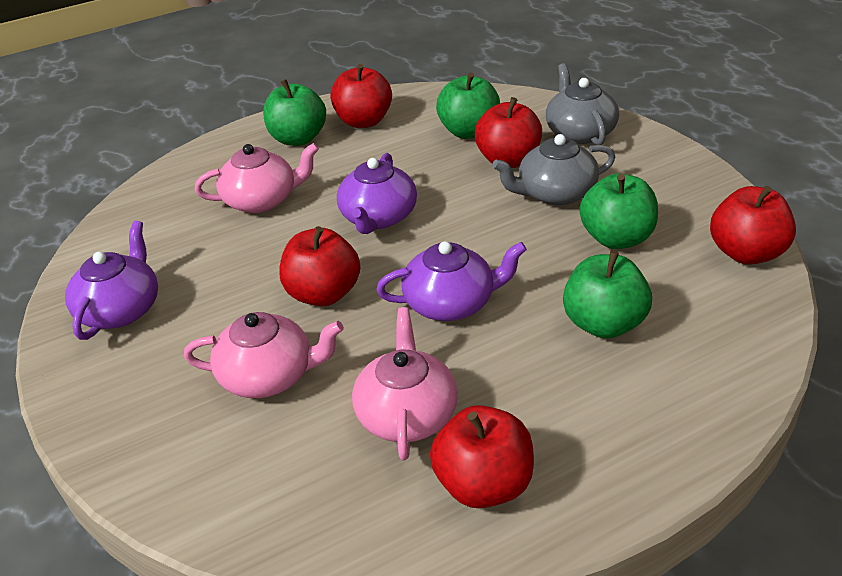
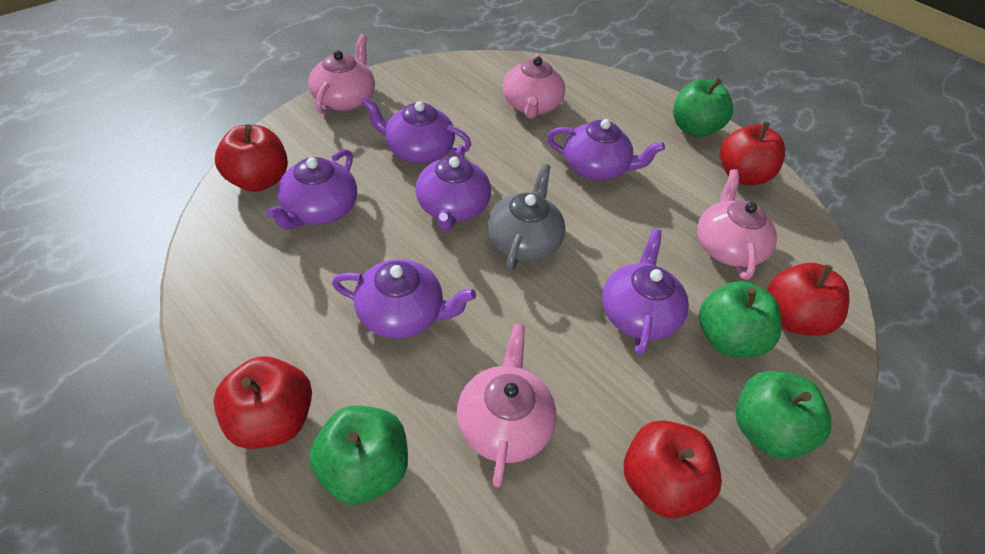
grey teapot: 2 -> 1
pink teapot: 3 -> 4
purple teapot: 3 -> 6

